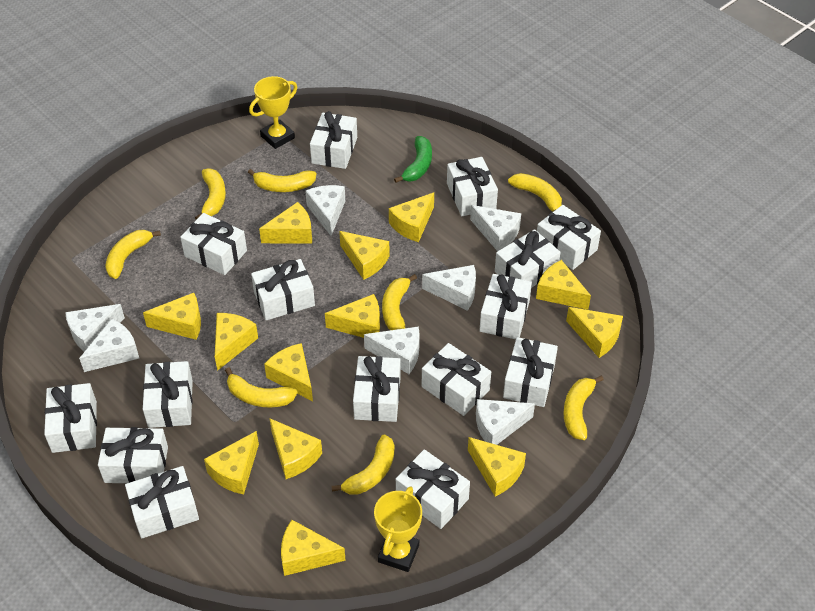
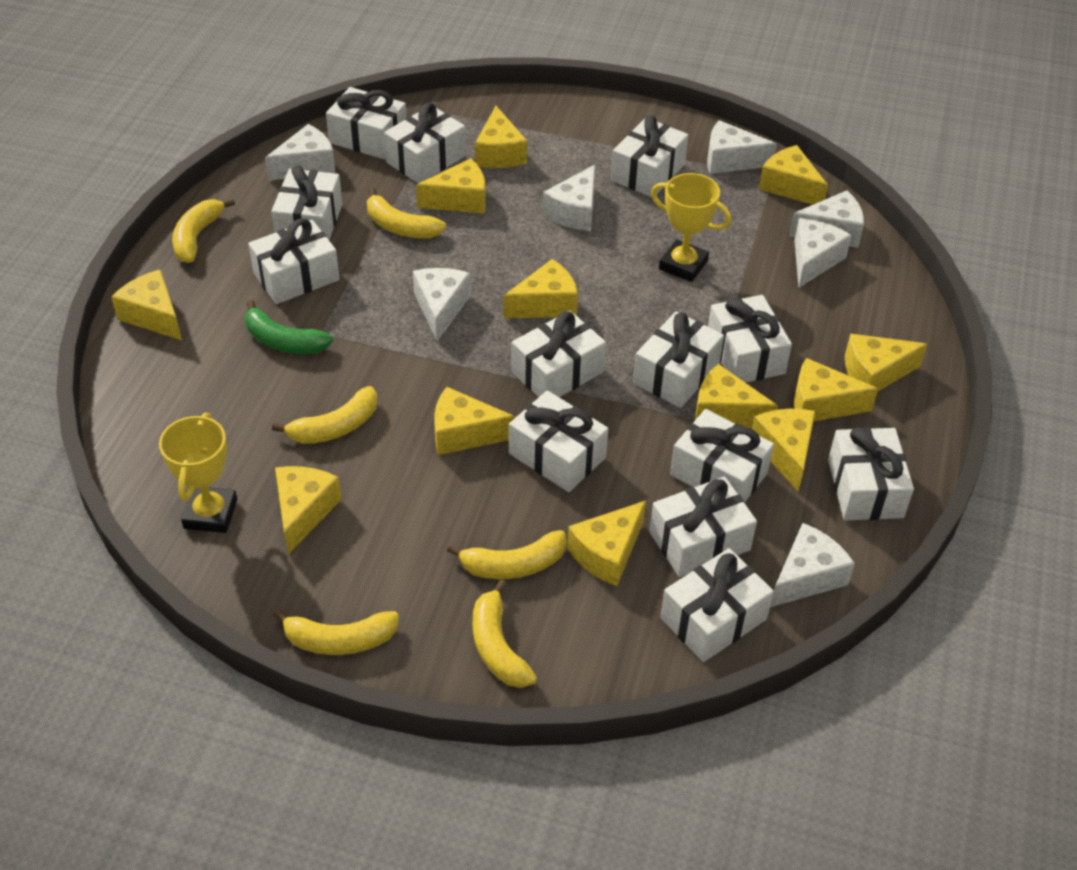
white gift: 15 -> 13
yellow banana: 8 -> 6
yellow cheese: 13 -> 12

